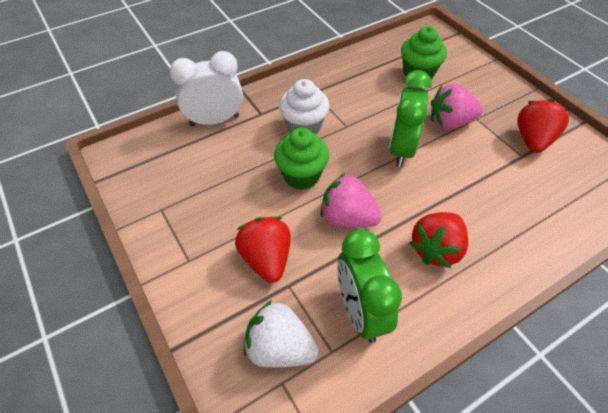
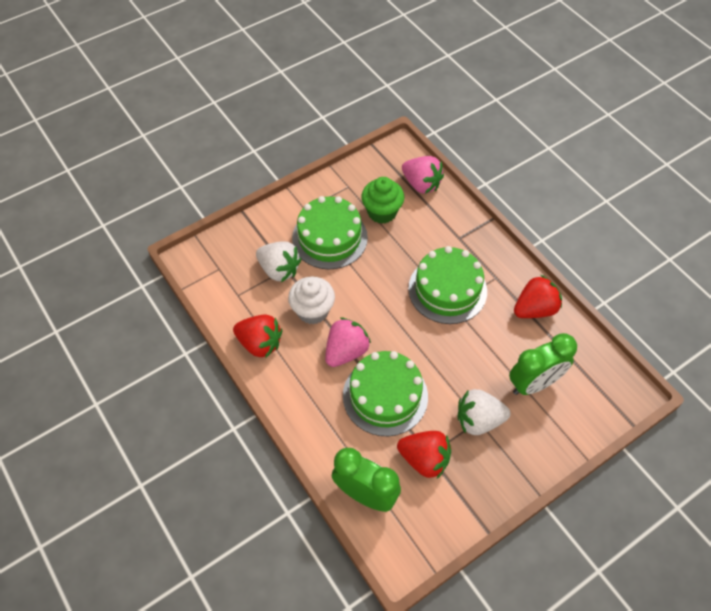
green cake: 0 -> 3
green cupcake: 2 -> 1
white clock: 1 -> 0
white strawberry: 1 -> 2

